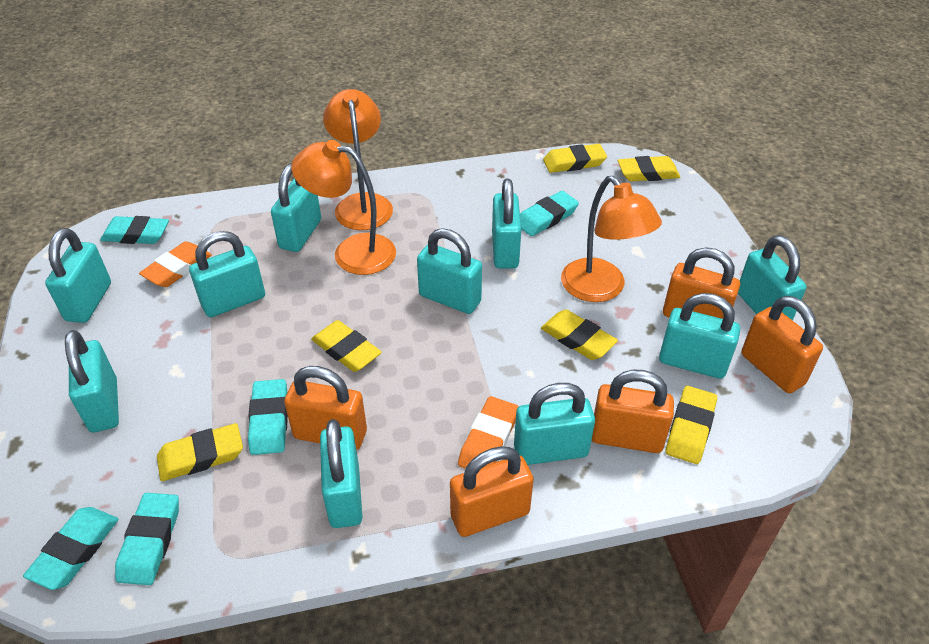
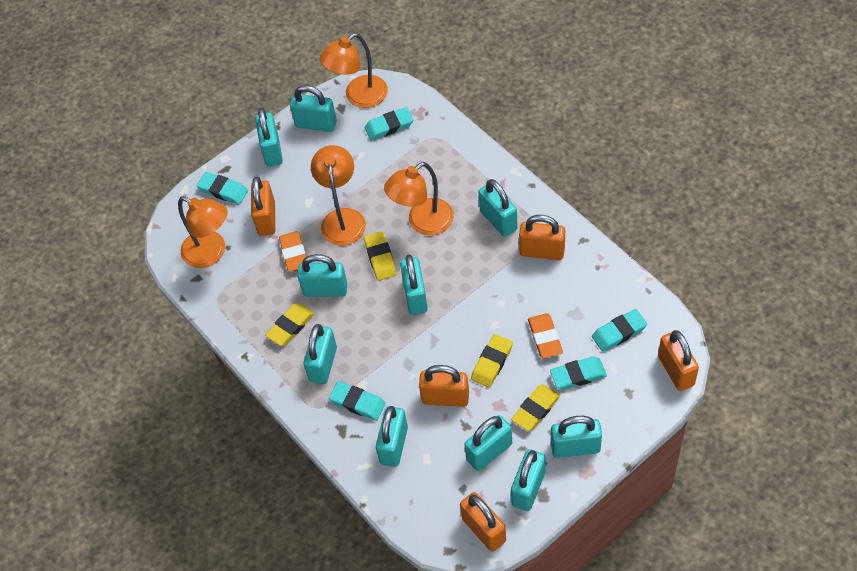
orange lamp: 3 -> 4
yellow eraser: 6 -> 4

